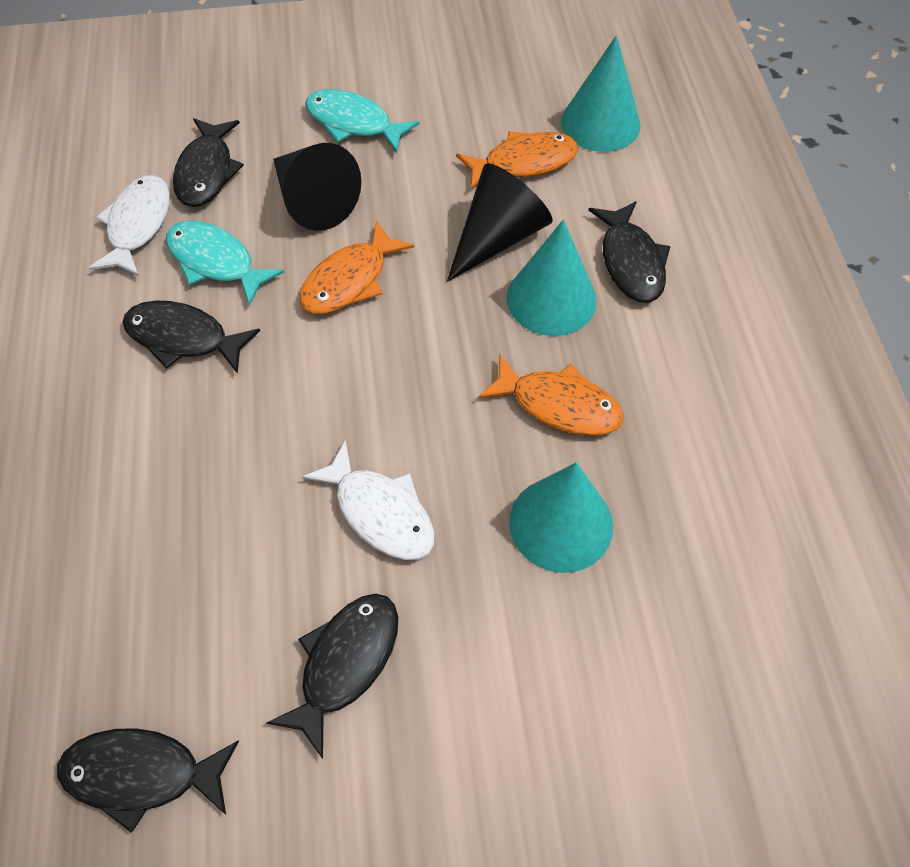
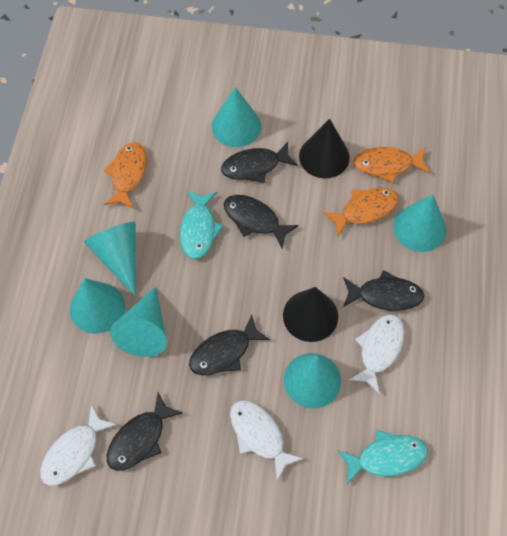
turquoise cone: 3 -> 6
white fish: 2 -> 3

